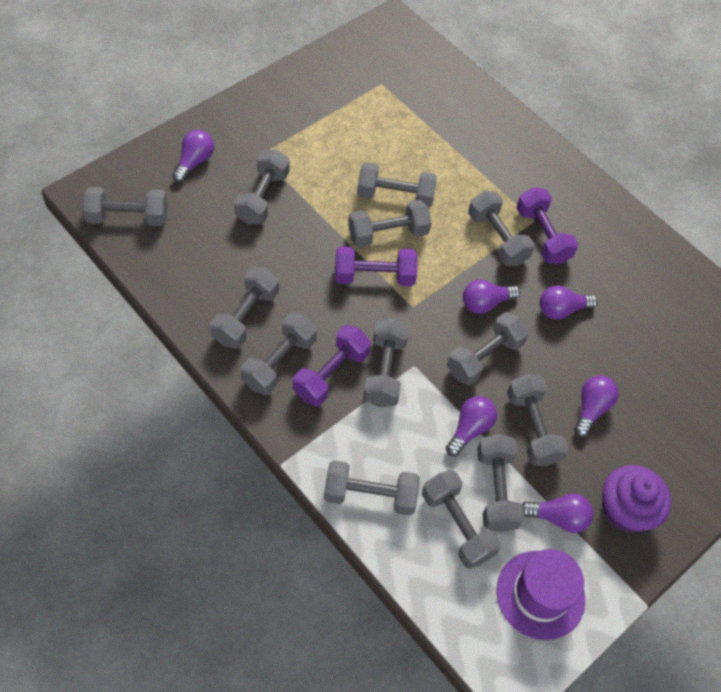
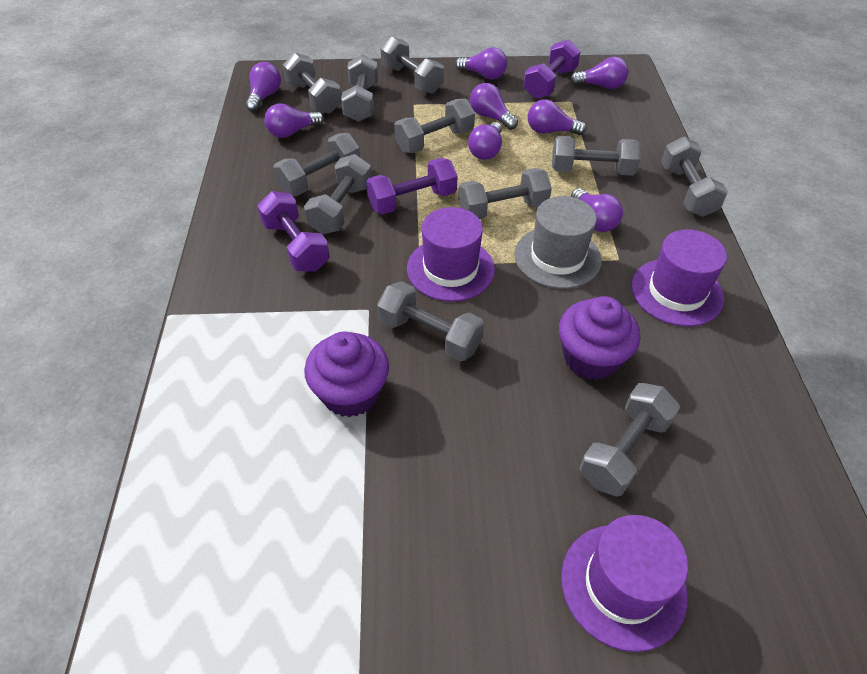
grey dumbbell: 13 -> 11
grey hat: 0 -> 1
purple cupcake: 1 -> 2
purple hat: 1 -> 3
purple light bulb: 6 -> 8

